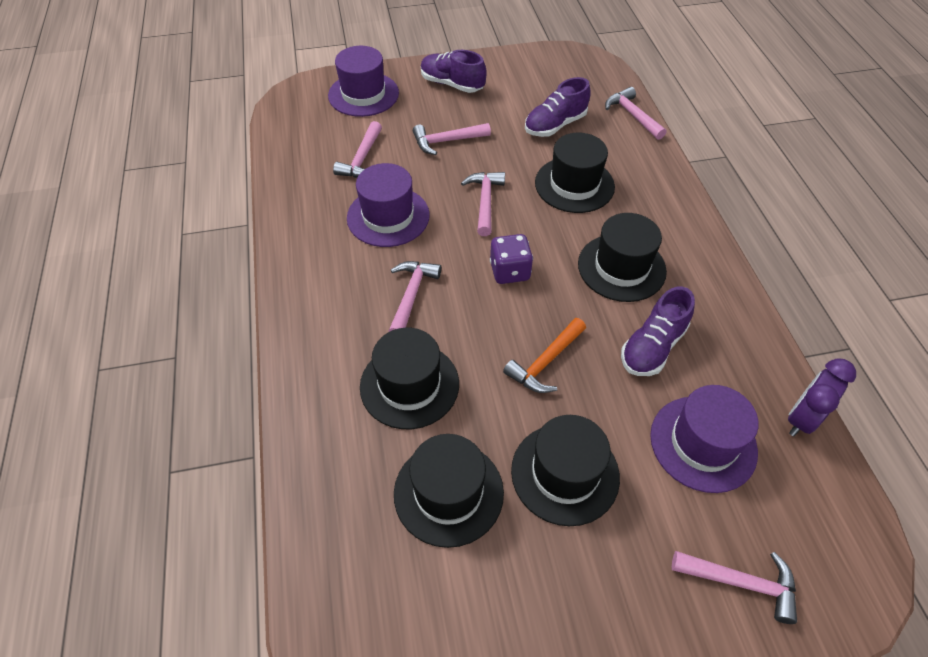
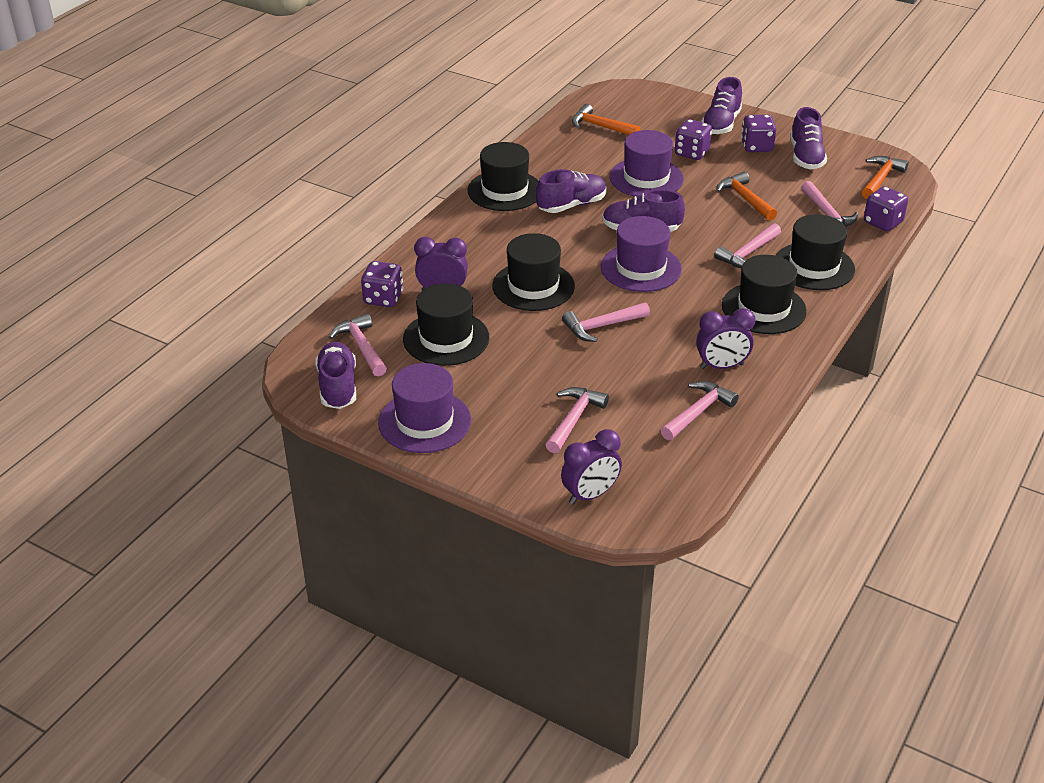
orange hammer: 1 -> 3
purple clock: 1 -> 3
purple dice: 1 -> 4
purple shoe: 3 -> 5

